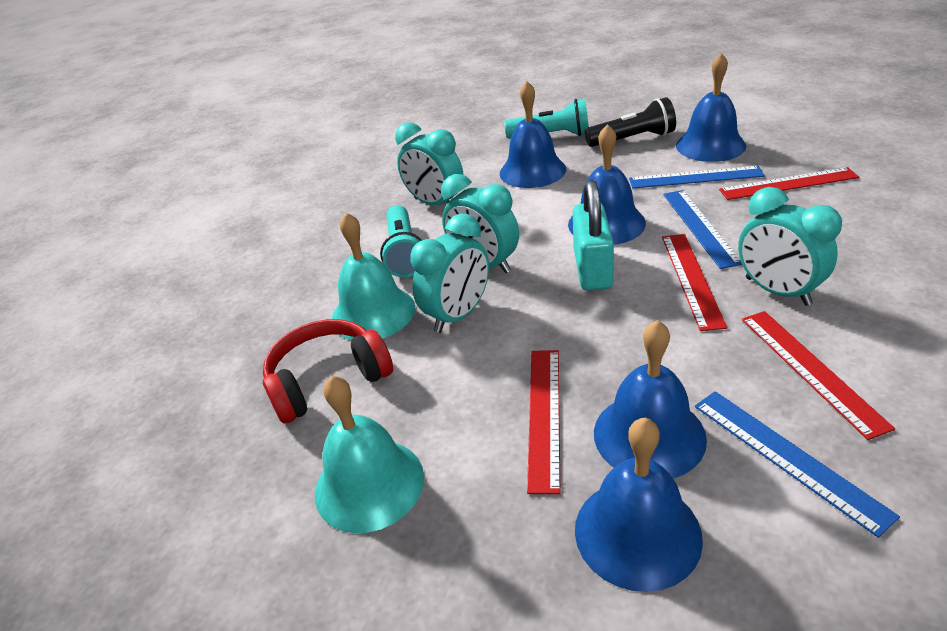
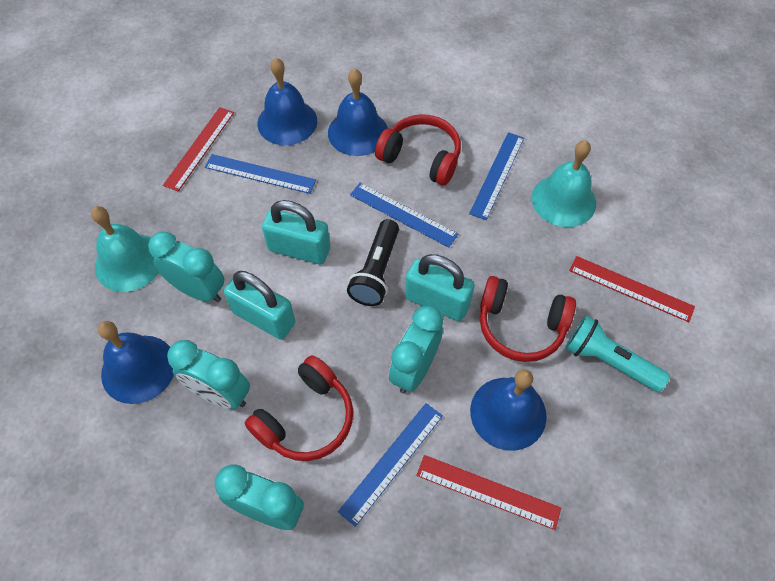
blue bell: 5 -> 4
blue ruler: 3 -> 4
red headphones: 1 -> 3
red ruler: 4 -> 3
turquoise flashlight: 2 -> 1
turquoise padlock: 1 -> 3

